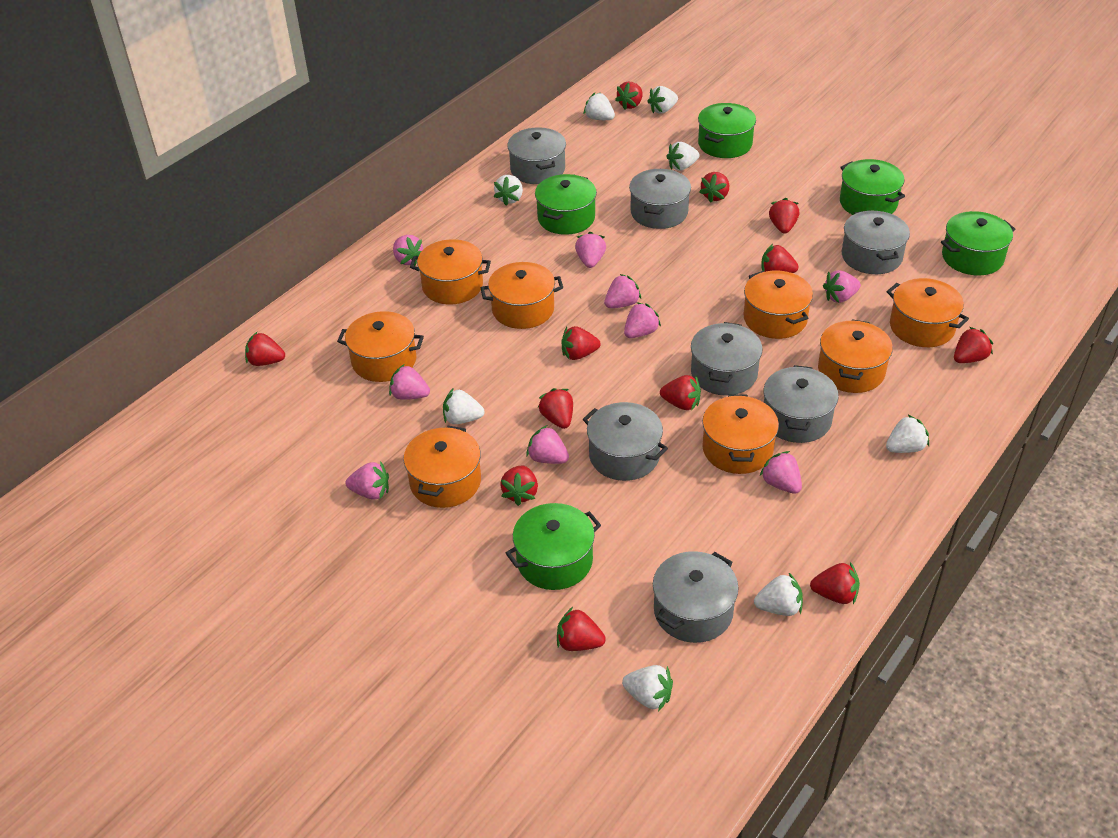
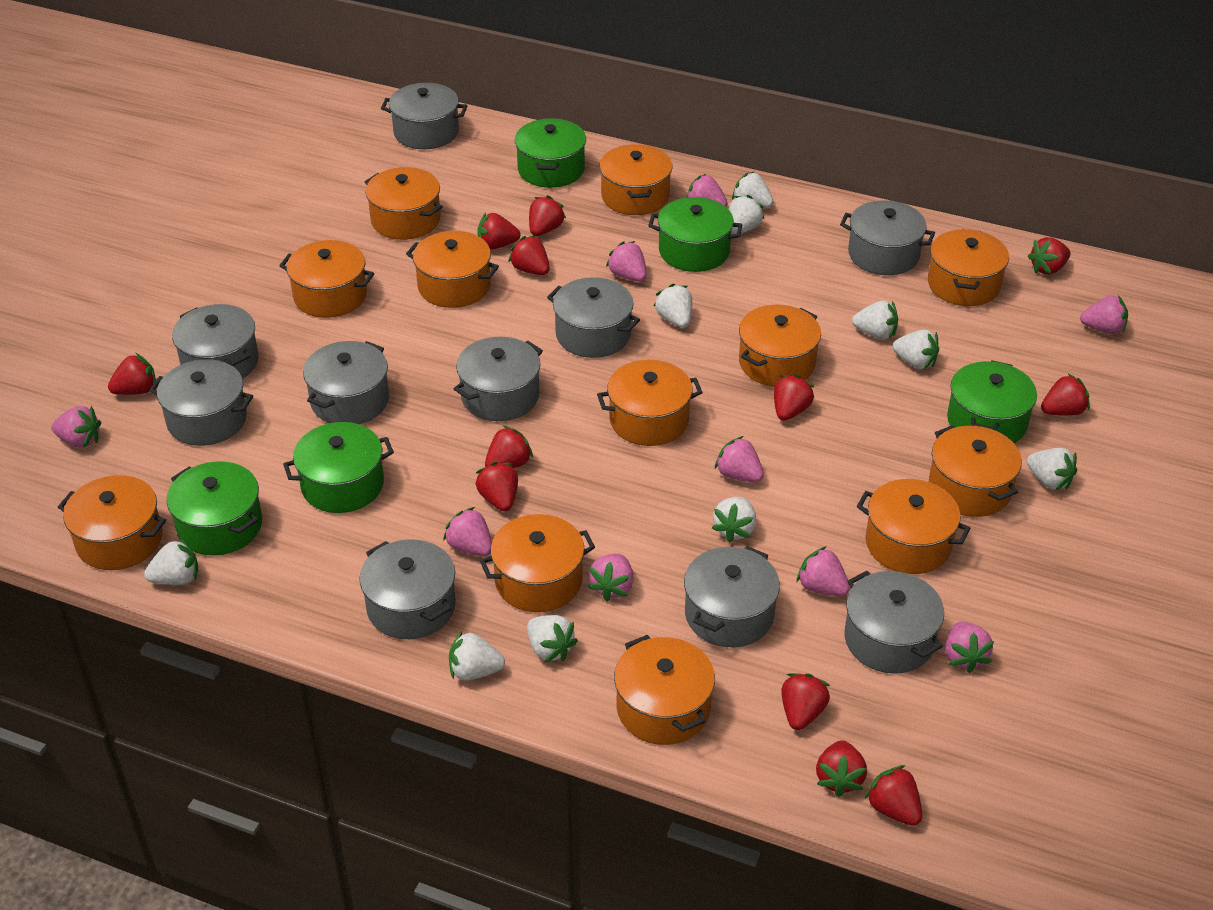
grey pot: 7 -> 10
orange pot: 8 -> 12
white strawberry: 8 -> 10

